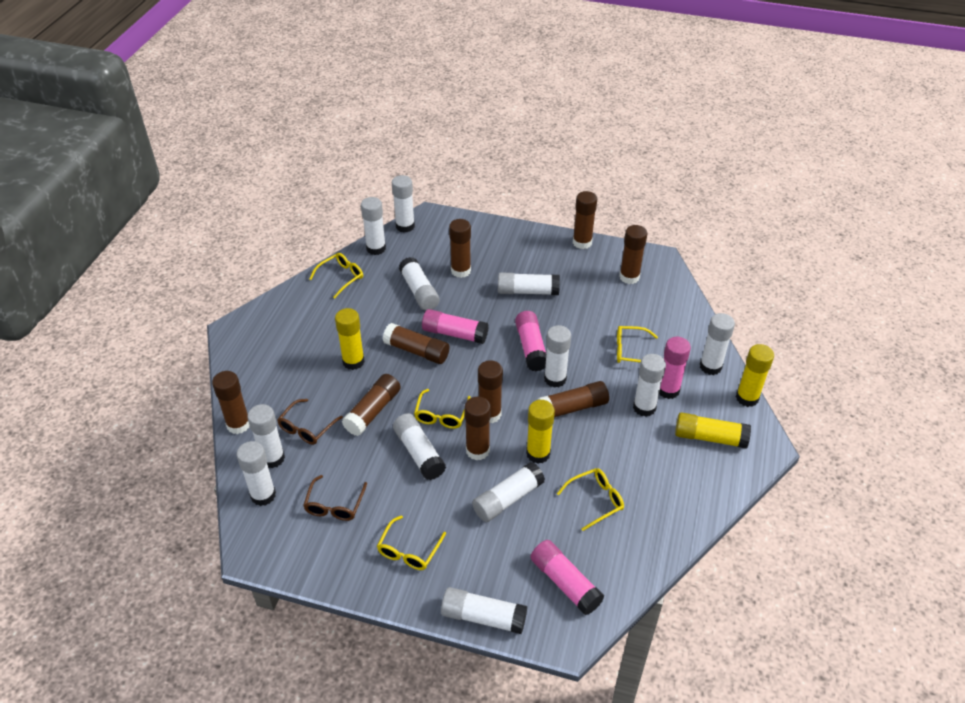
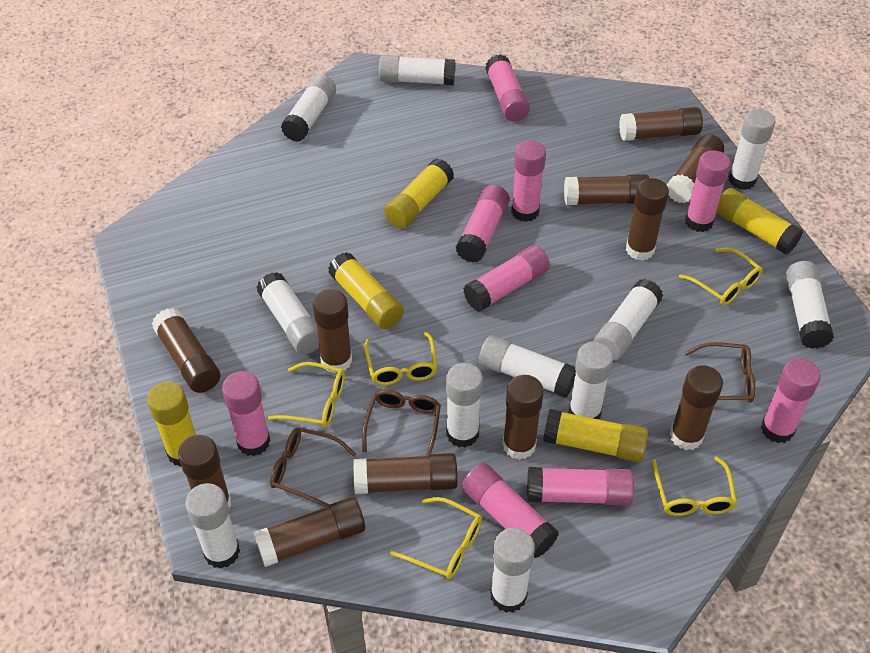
brown glasses: 2 -> 3
brown glue stick: 9 -> 11
pink glue stick: 4 -> 9
white glue stick: 12 -> 11
yellow glue stick: 4 -> 5

